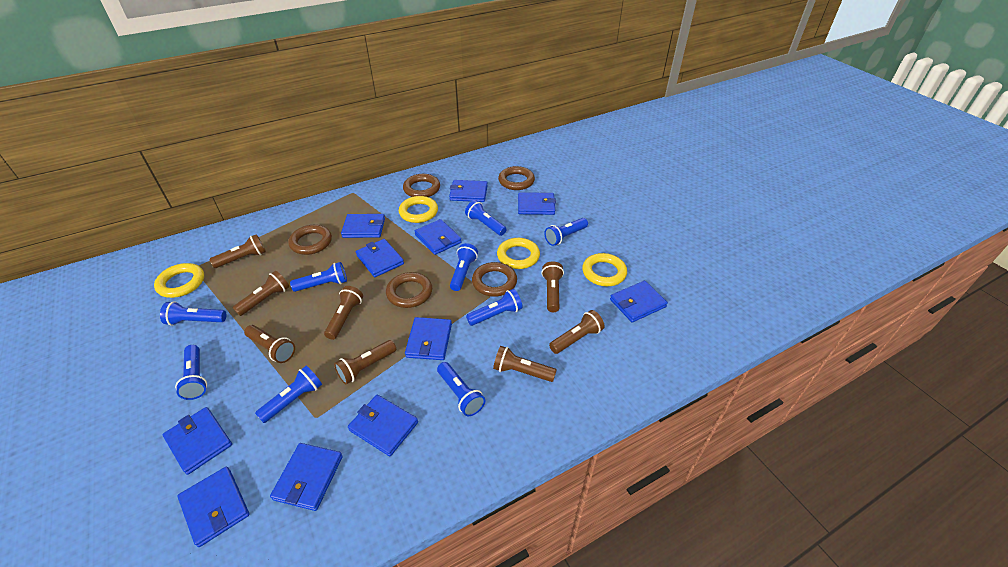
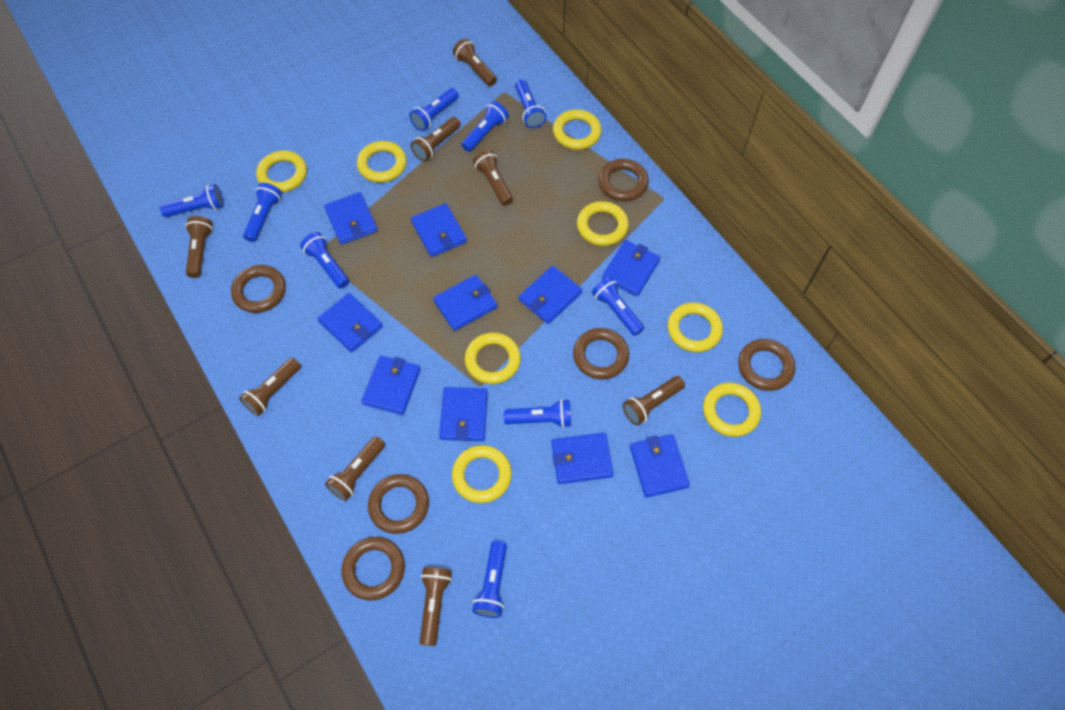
blue wallet: 11 -> 10
brown ring: 5 -> 6
yellow ring: 4 -> 8

